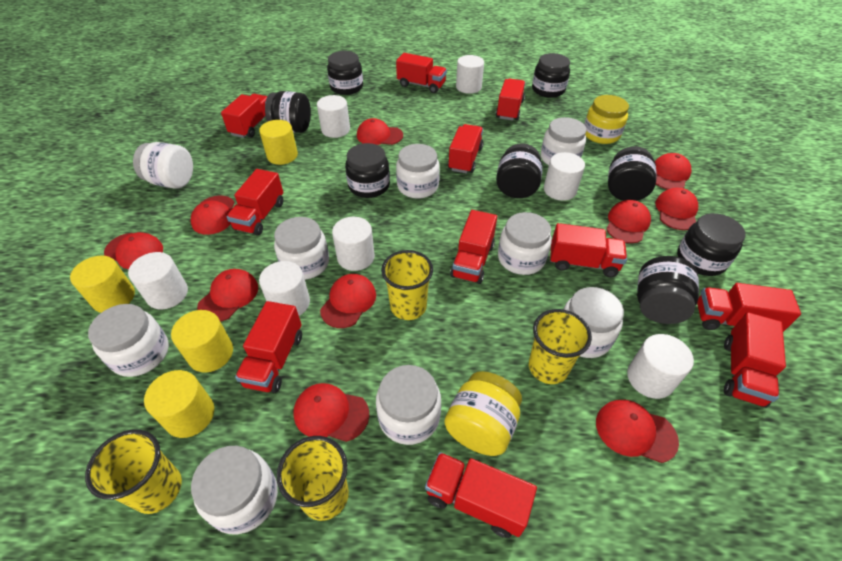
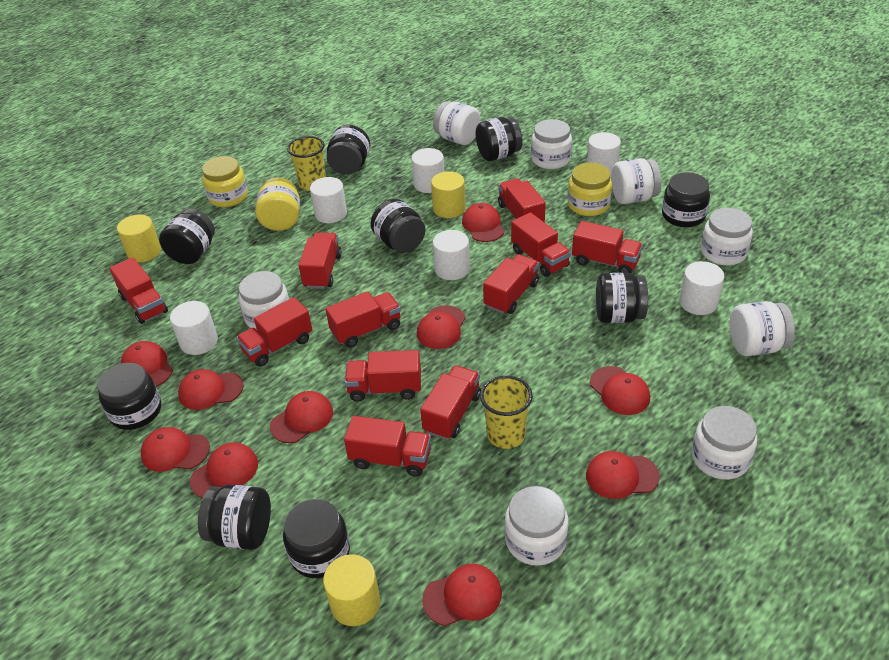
black jar: 8 -> 9
white cylinder: 7 -> 6
white jar: 9 -> 8
yellow cup: 4 -> 2
yellow cylinder: 4 -> 3
yellow jar: 2 -> 3

